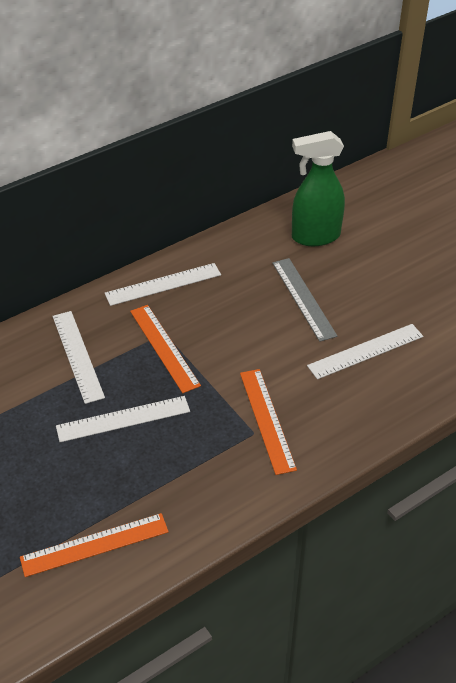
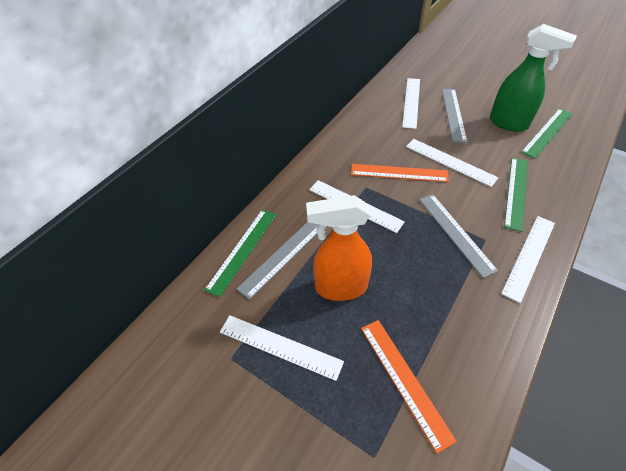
green ruler: 0 -> 3
grey ruler: 1 -> 3
orange ruler: 3 -> 2
orange spray bottle: 0 -> 1
white ruler: 4 -> 5

